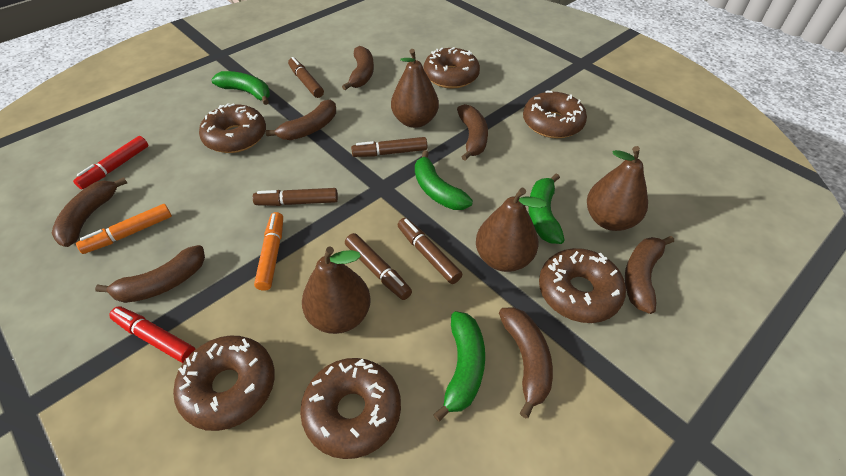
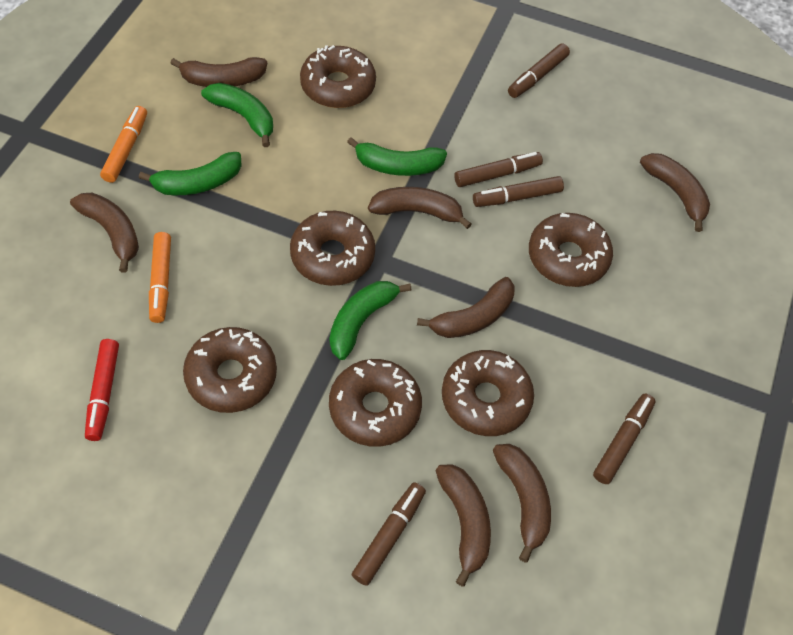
brown pear: 4 -> 0
red marker: 2 -> 1

